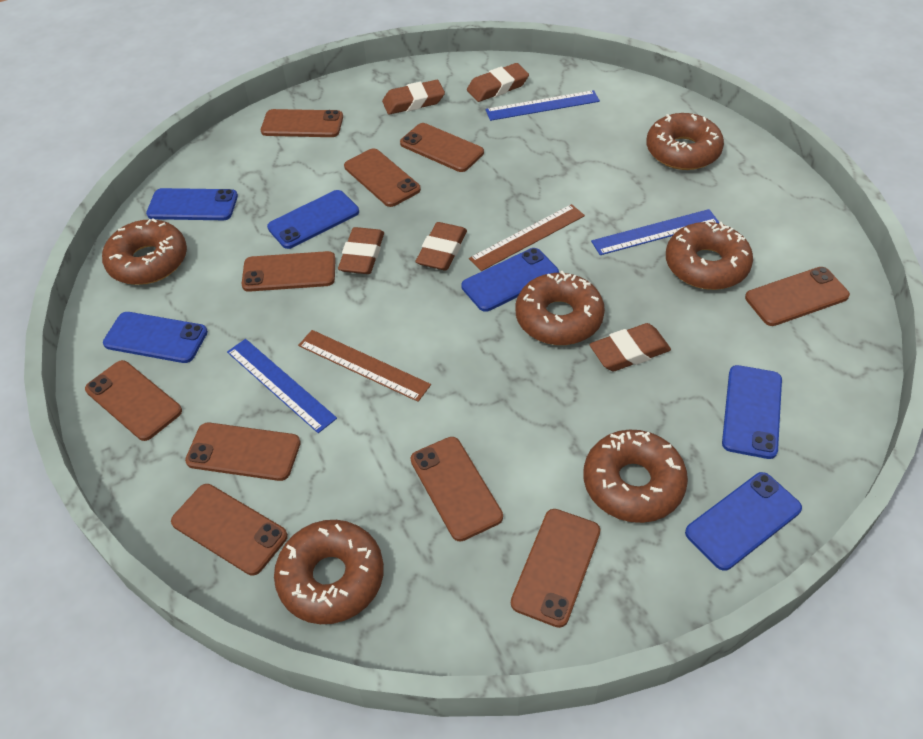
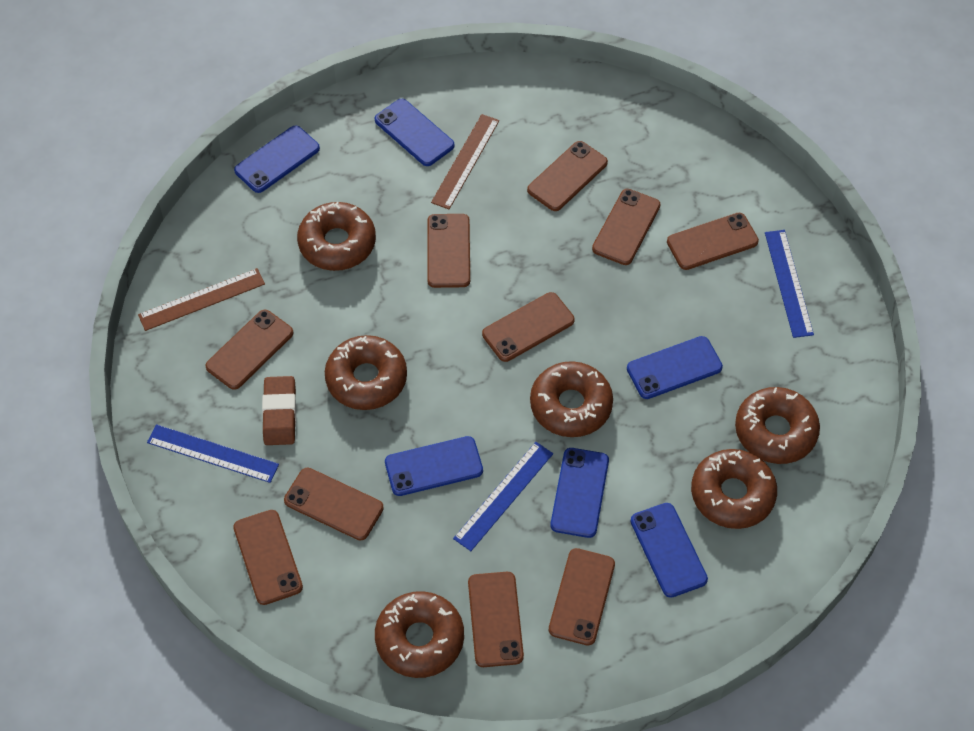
brown eraser: 5 -> 1

